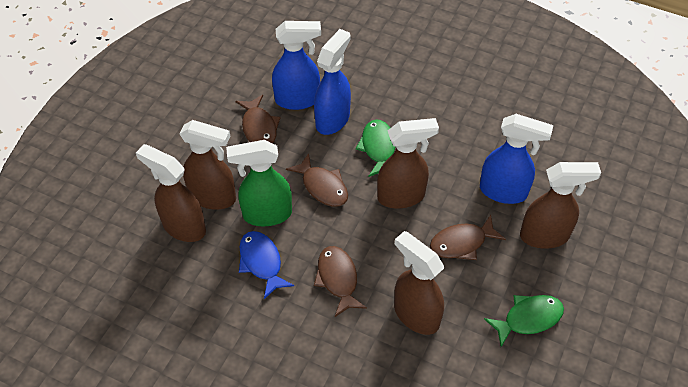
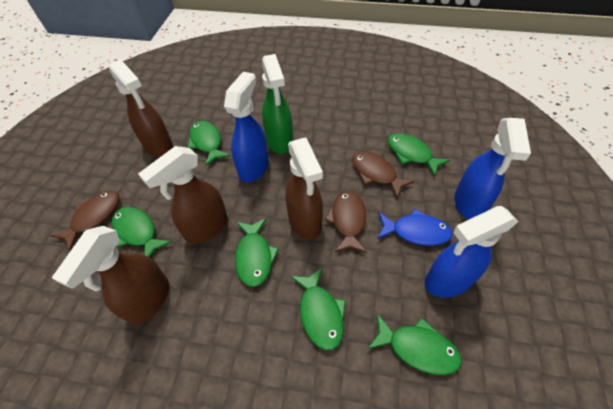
brown fish: 4 -> 3
brown spray bottle: 5 -> 4
green fish: 2 -> 6

